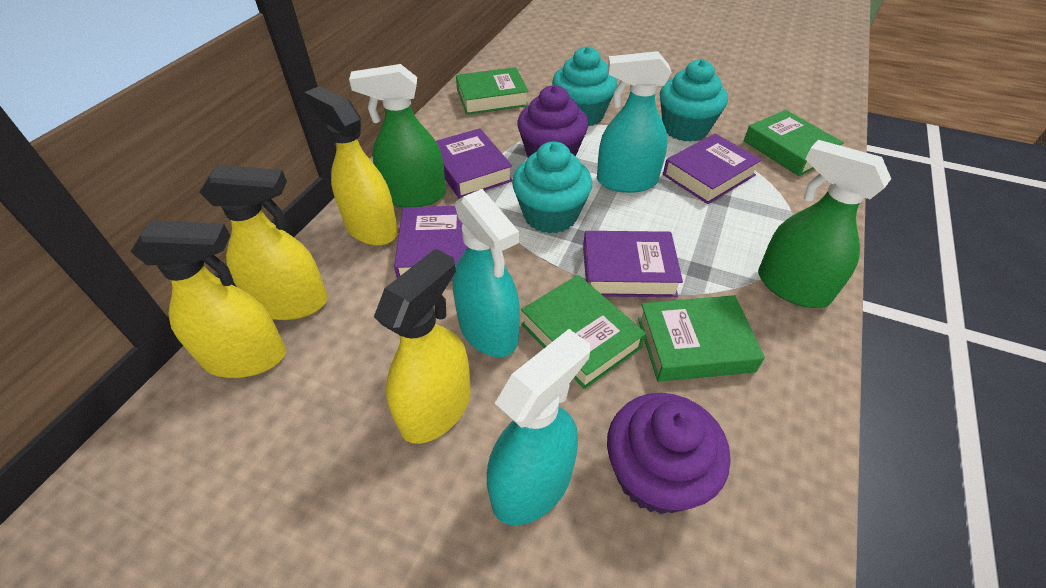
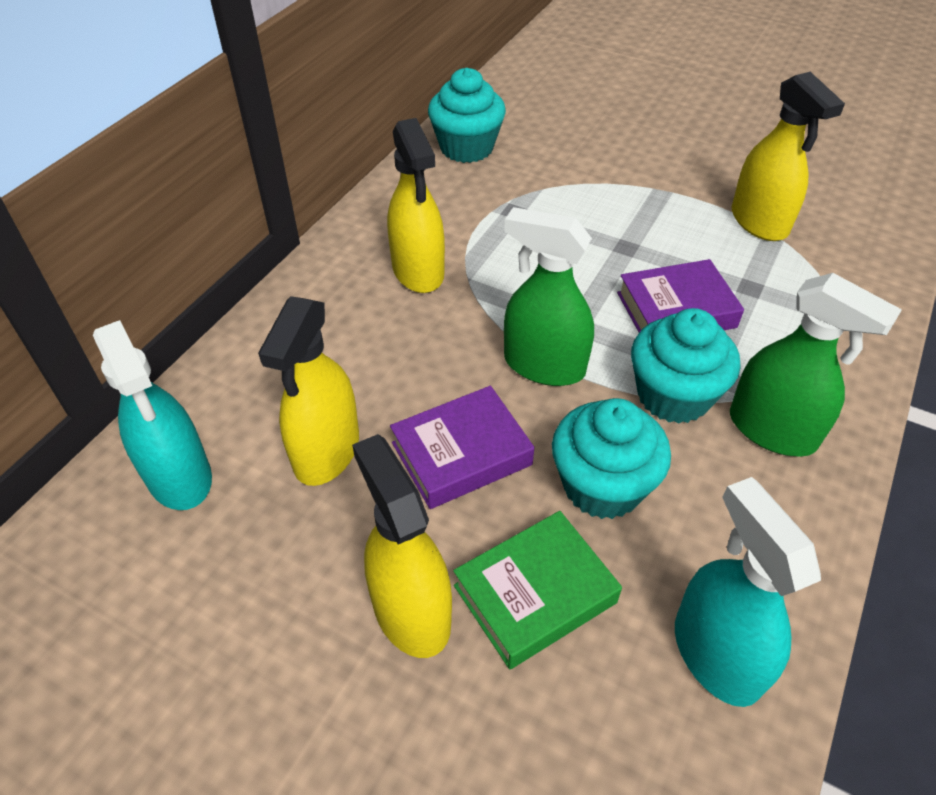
green book: 4 -> 1
purple book: 4 -> 2
purple cupcake: 2 -> 0
turquoise spray bottle: 3 -> 2

